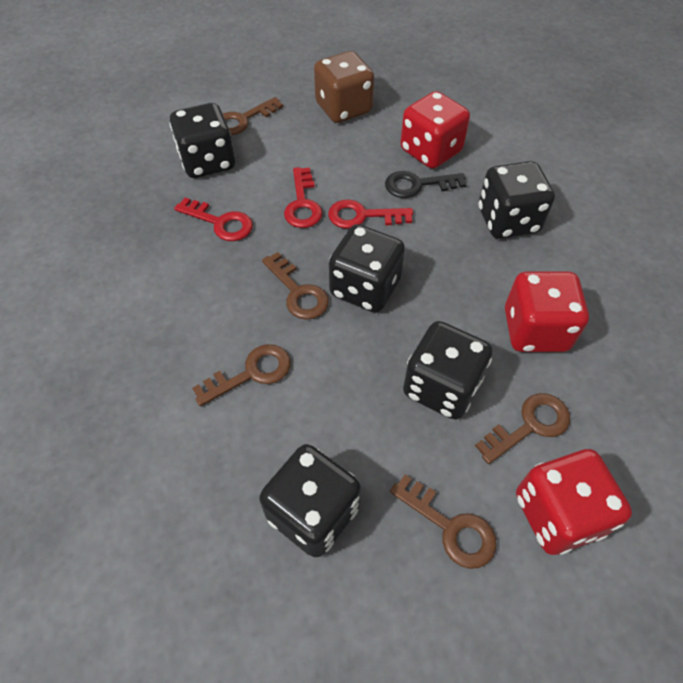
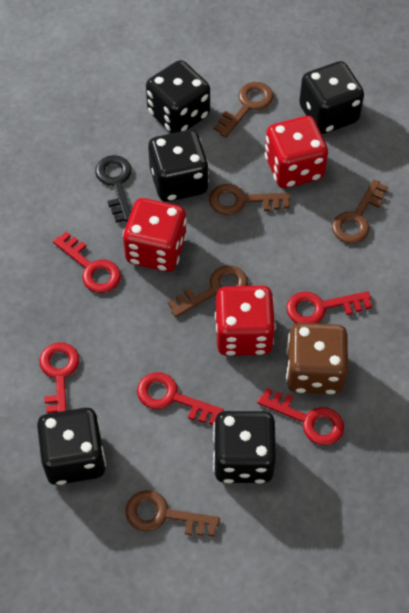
red key: 3 -> 5

